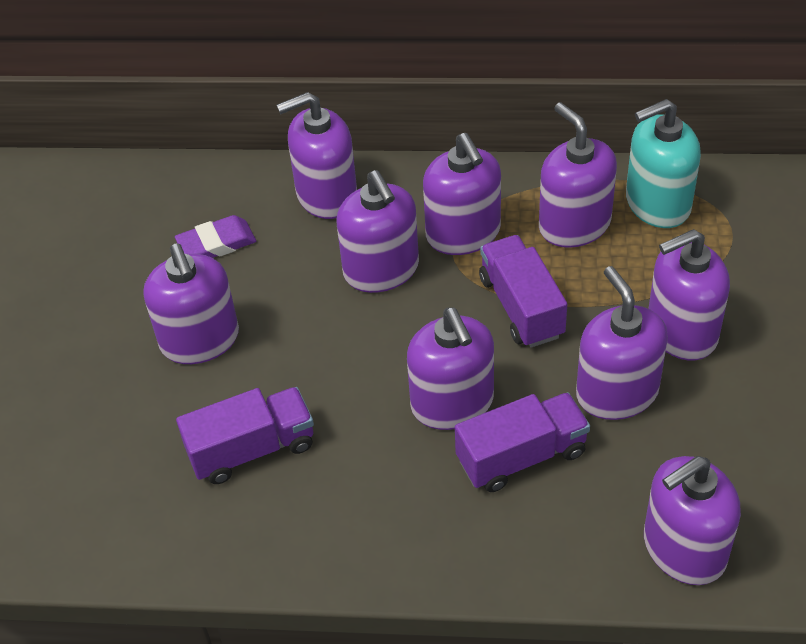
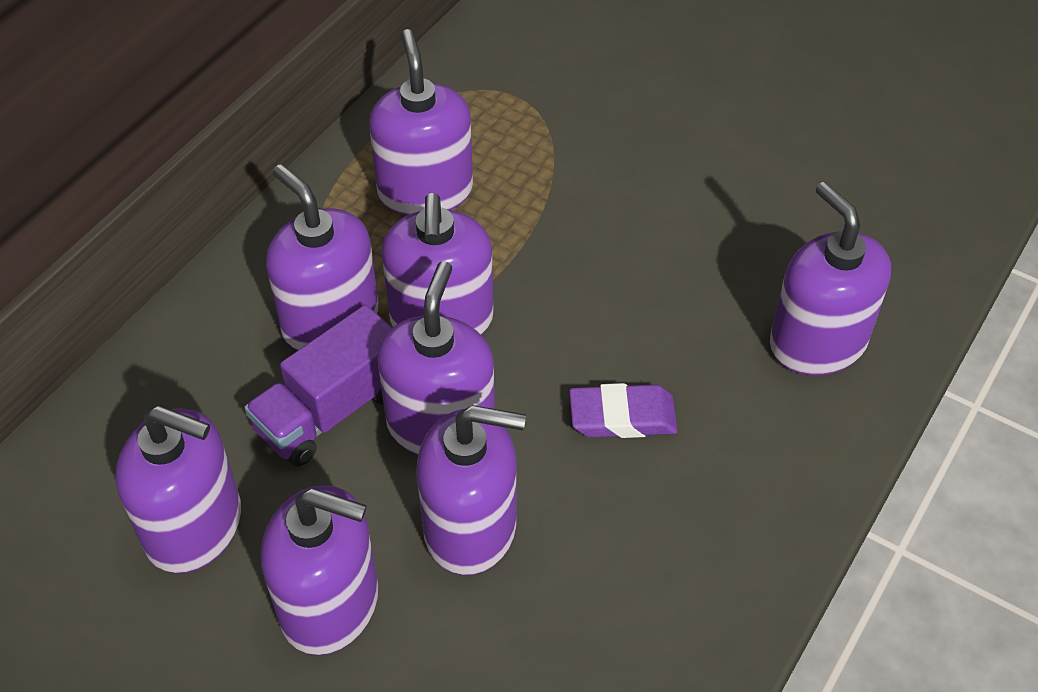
purple soap dispenser: 9 -> 8
purple truck: 3 -> 1
turquoise soap dispenser: 1 -> 0

